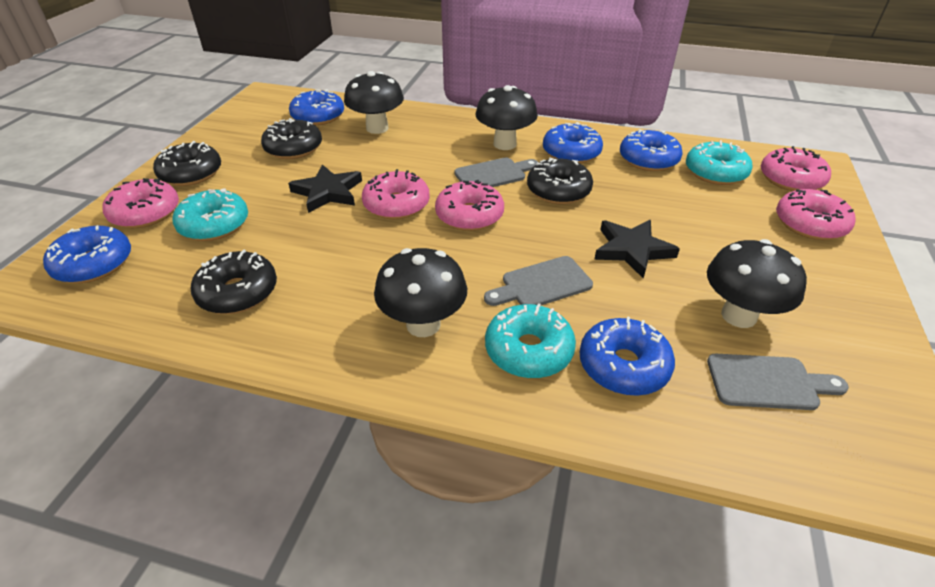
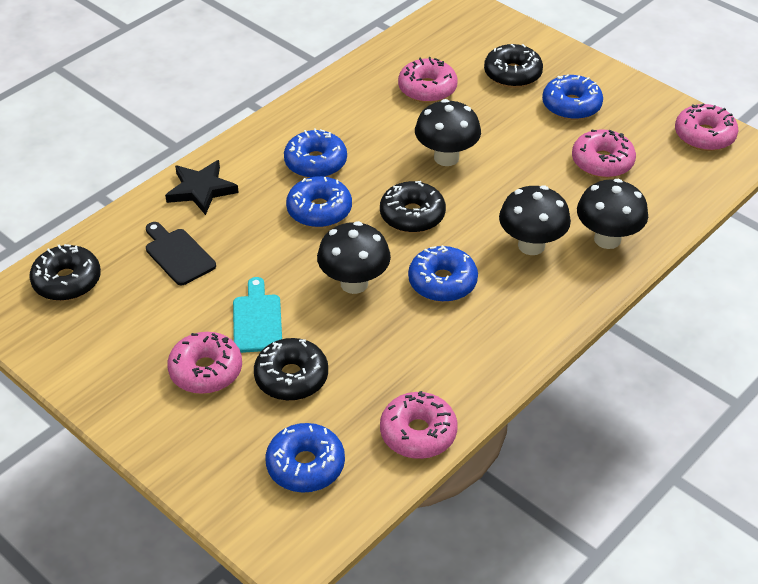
black cutting board: 0 -> 1
black star: 2 -> 1
grey cutting board: 3 -> 0
turquoise cutting board: 0 -> 1
turquoise donut: 3 -> 0

